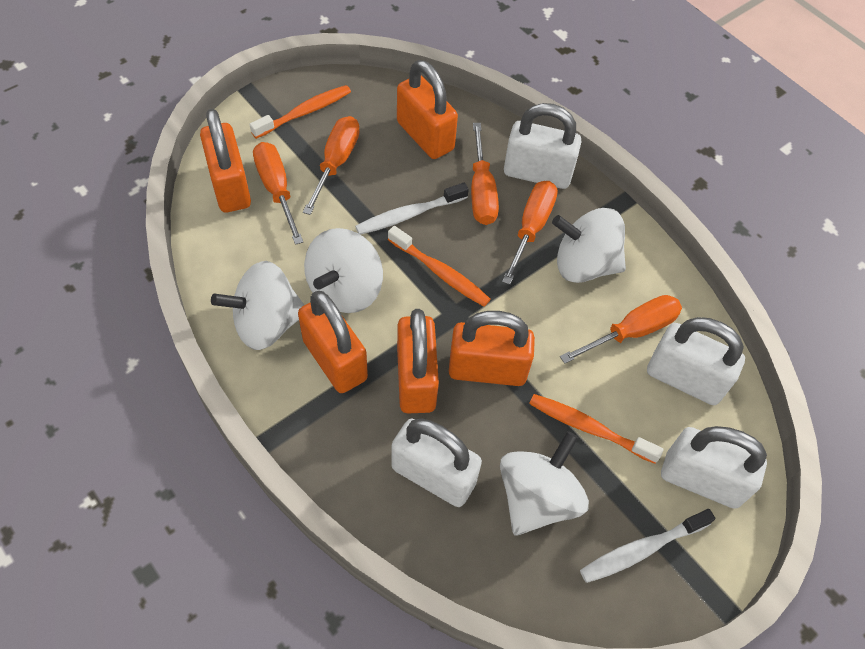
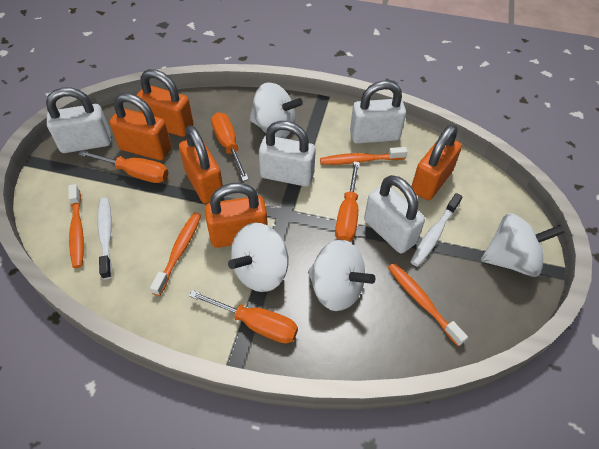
orange screwdriver: 5 -> 4
orange toothbrush: 3 -> 4

